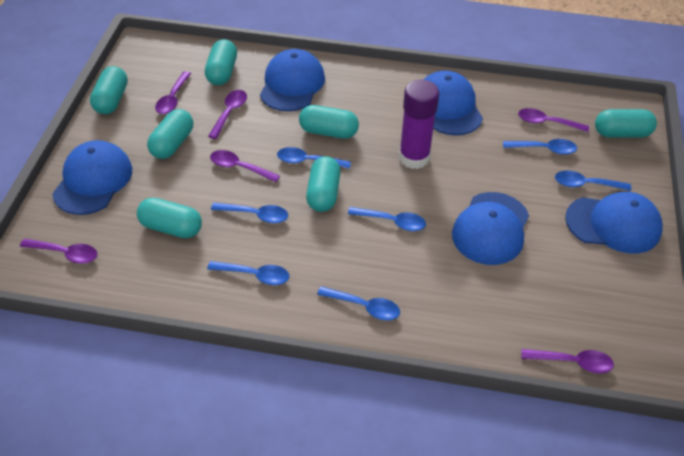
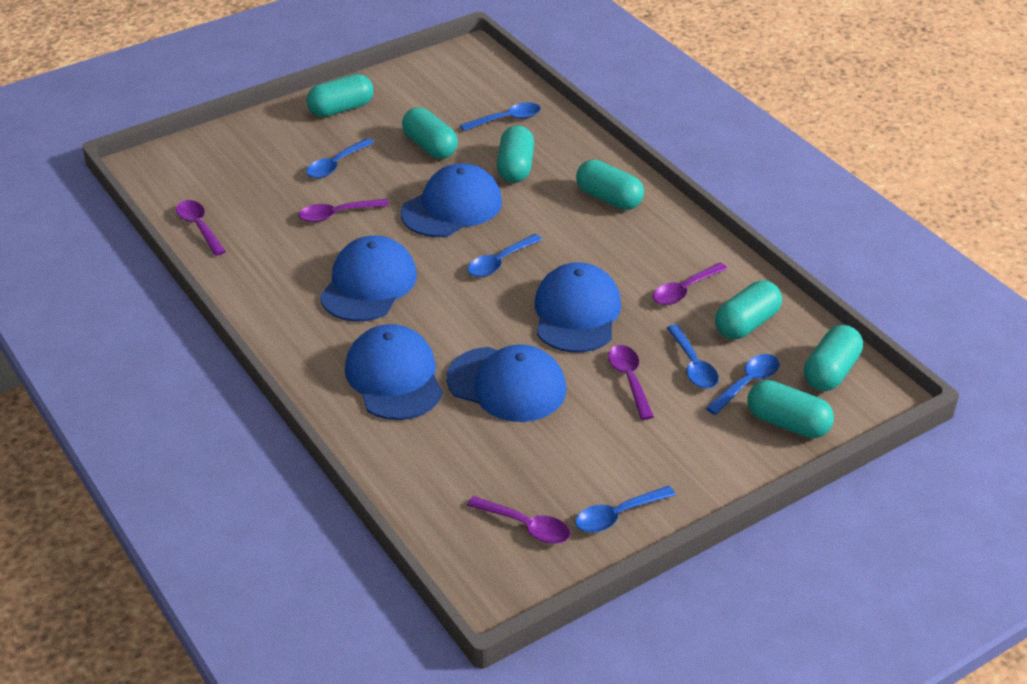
blue spoon: 7 -> 6
purple glue stick: 1 -> 0
purple spoon: 6 -> 5

